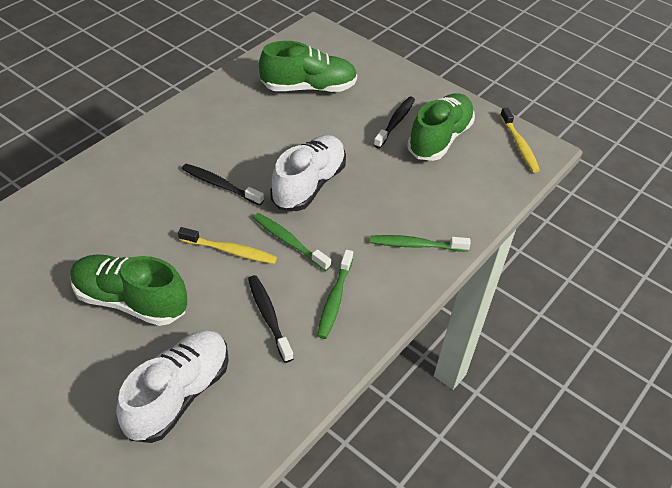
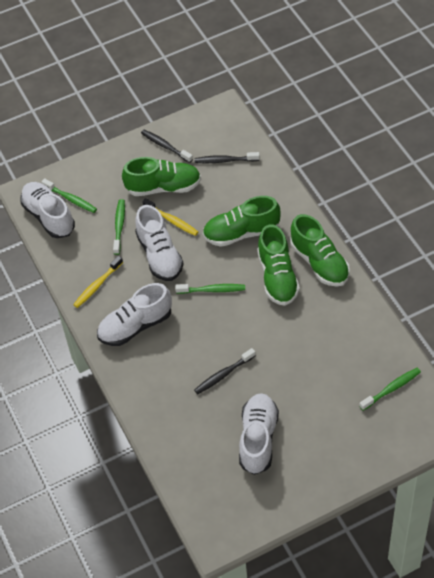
green shoe: 3 -> 4
green toothbrush: 3 -> 4
white shoe: 2 -> 4

